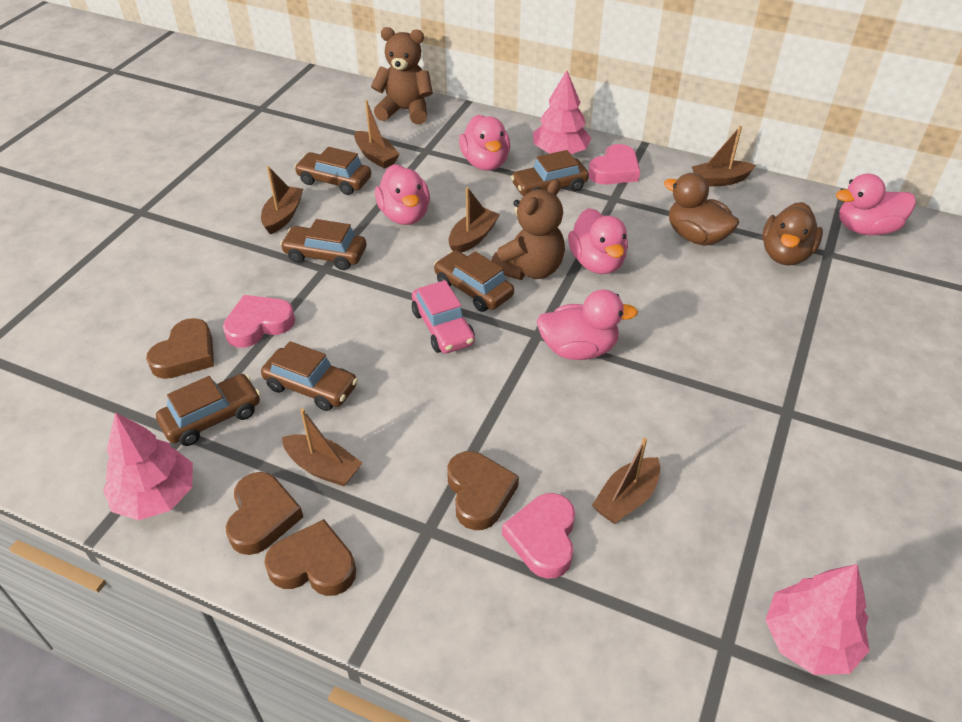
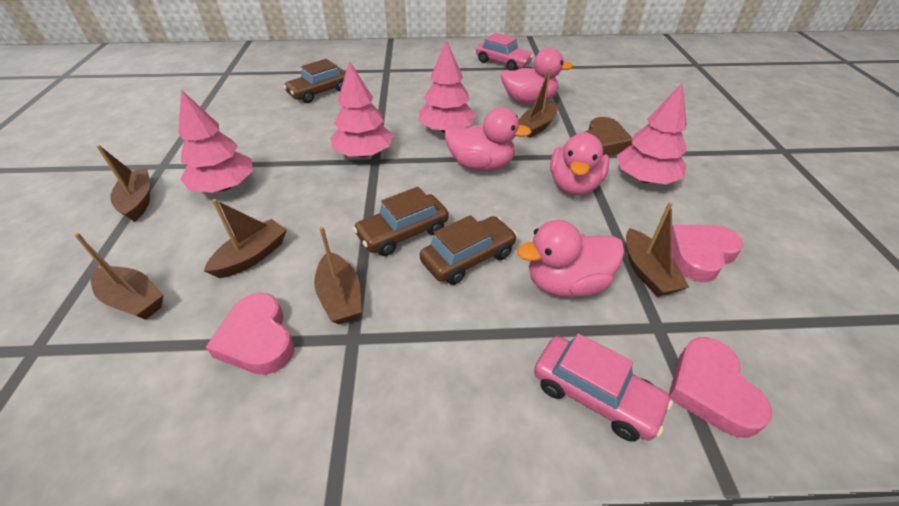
brown car: 6 -> 3
brown duck: 2 -> 0
brown heart: 4 -> 1
brown teddy bear: 2 -> 0
pink car: 1 -> 2
pink duck: 5 -> 4
pink tree: 3 -> 4

